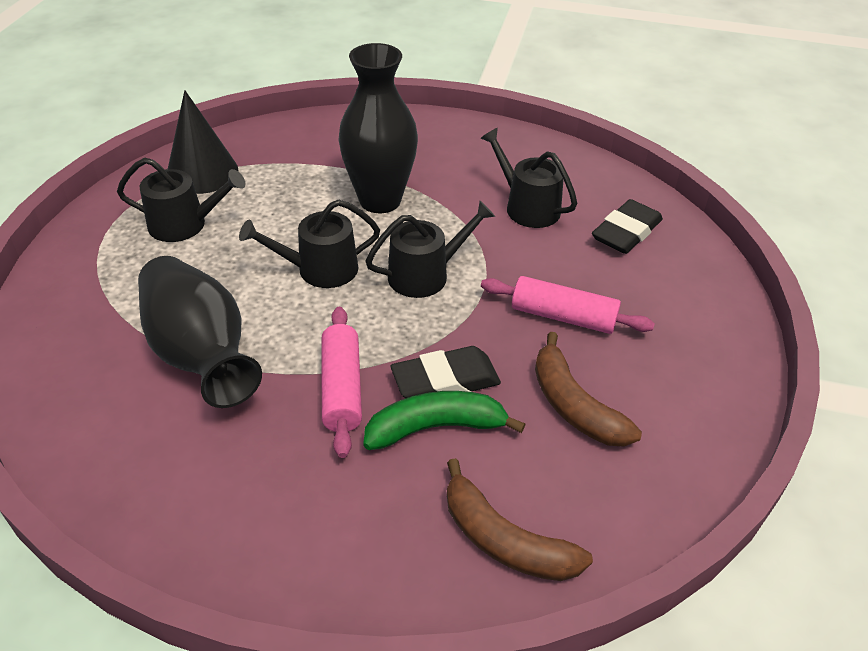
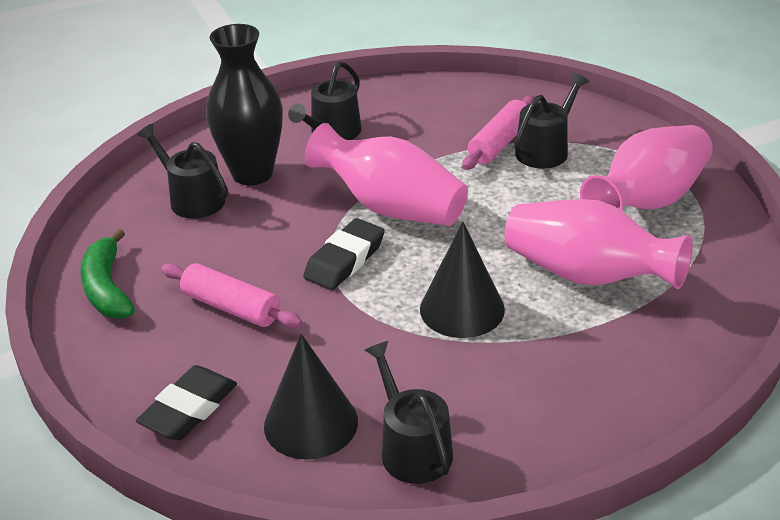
black cone: 1 -> 2
black vase: 2 -> 1
brown banana: 2 -> 0
pink vase: 0 -> 3

